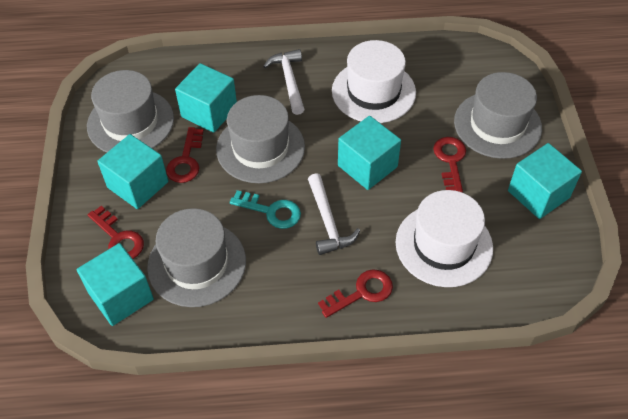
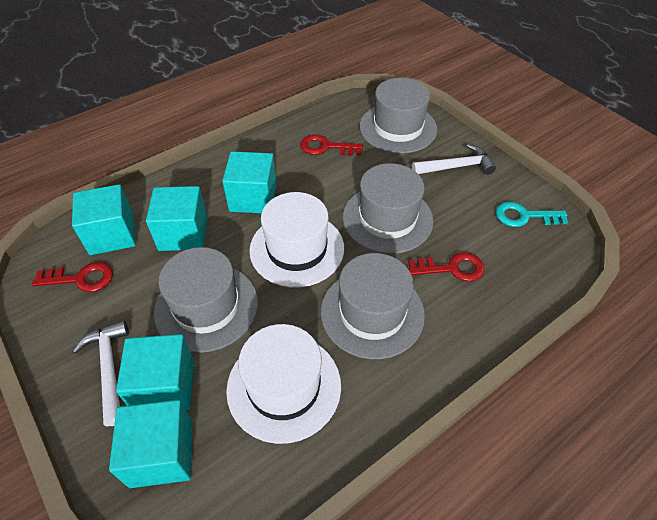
red key: 4 -> 3

